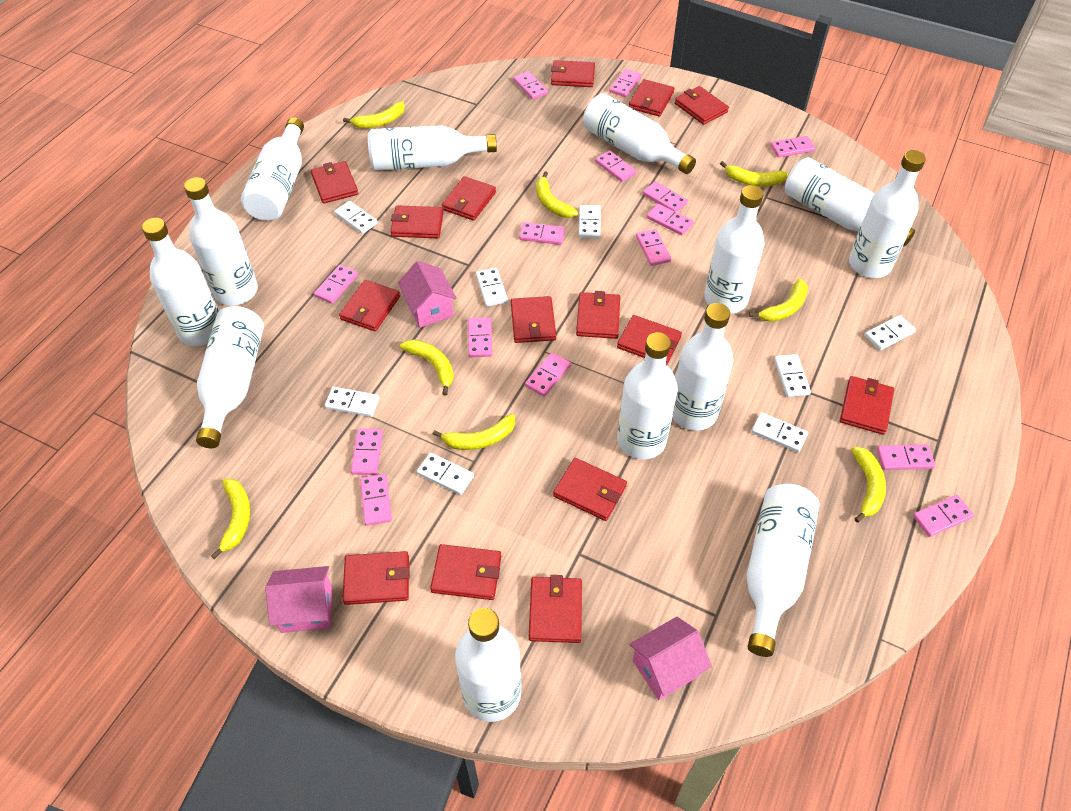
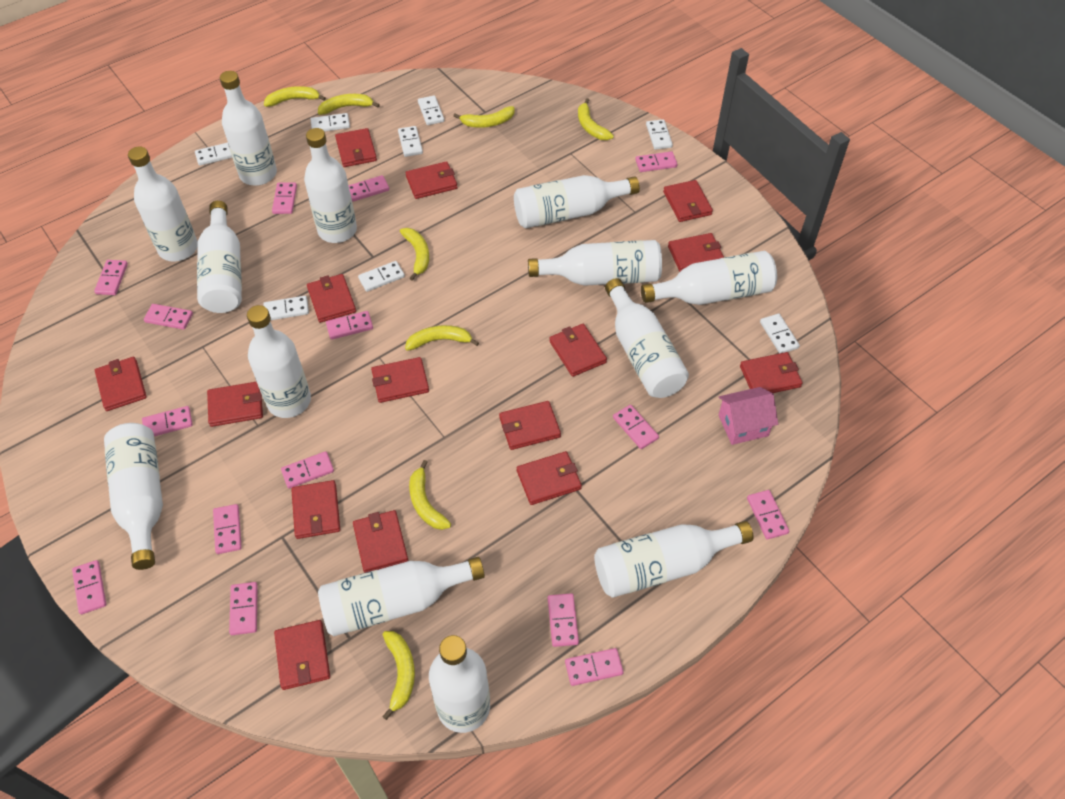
pink house: 3 -> 1

